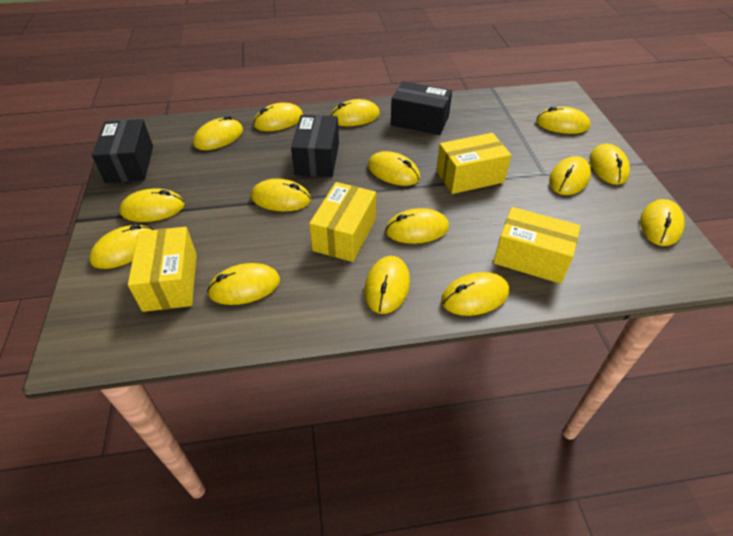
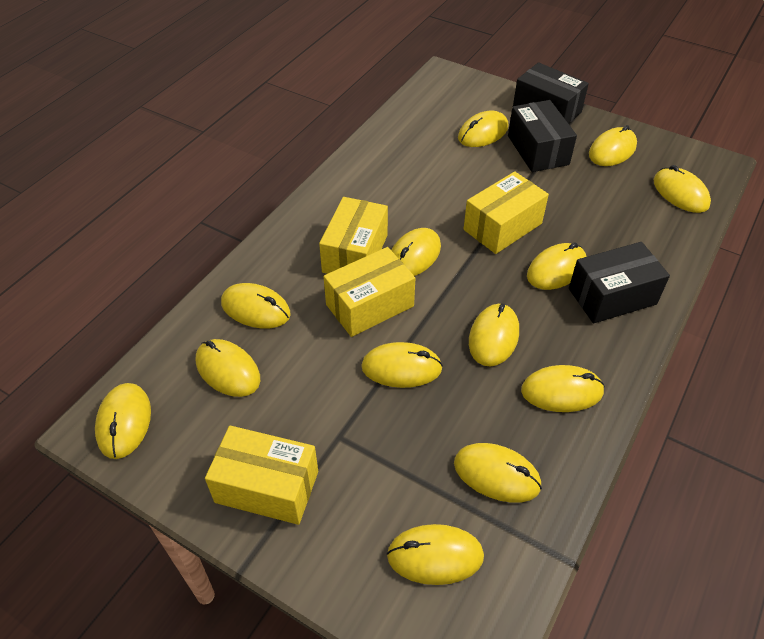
yellow mouse: 15 -> 13

